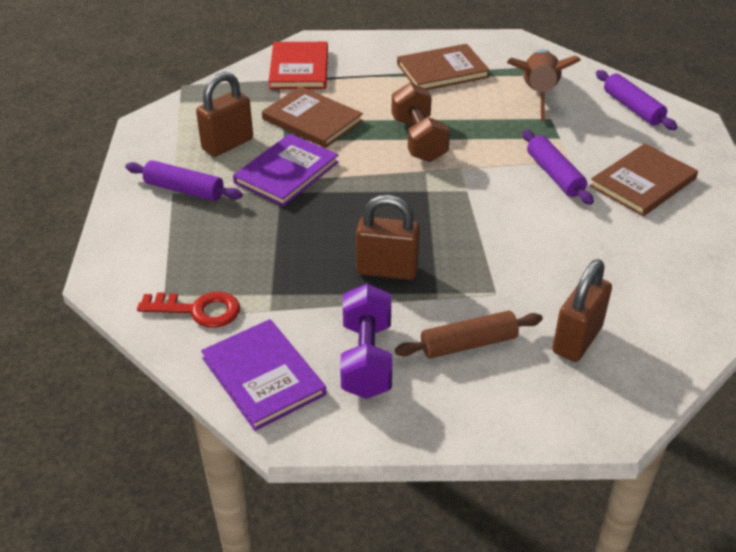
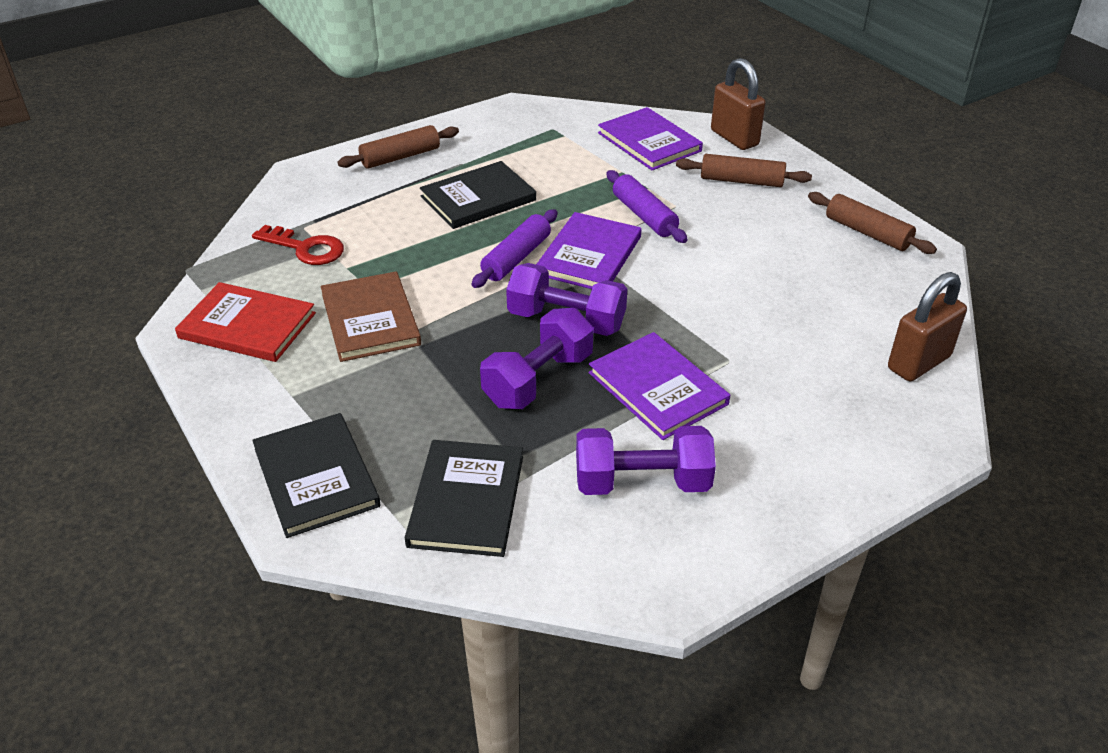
black book: 0 -> 3
brown book: 3 -> 1
brown dumbbell: 1 -> 0
brown padlock: 3 -> 2
brown rocket: 1 -> 0
brown rolling pin: 1 -> 3
purple book: 2 -> 3
purple dumbbell: 1 -> 3
purple rolling pin: 3 -> 2

